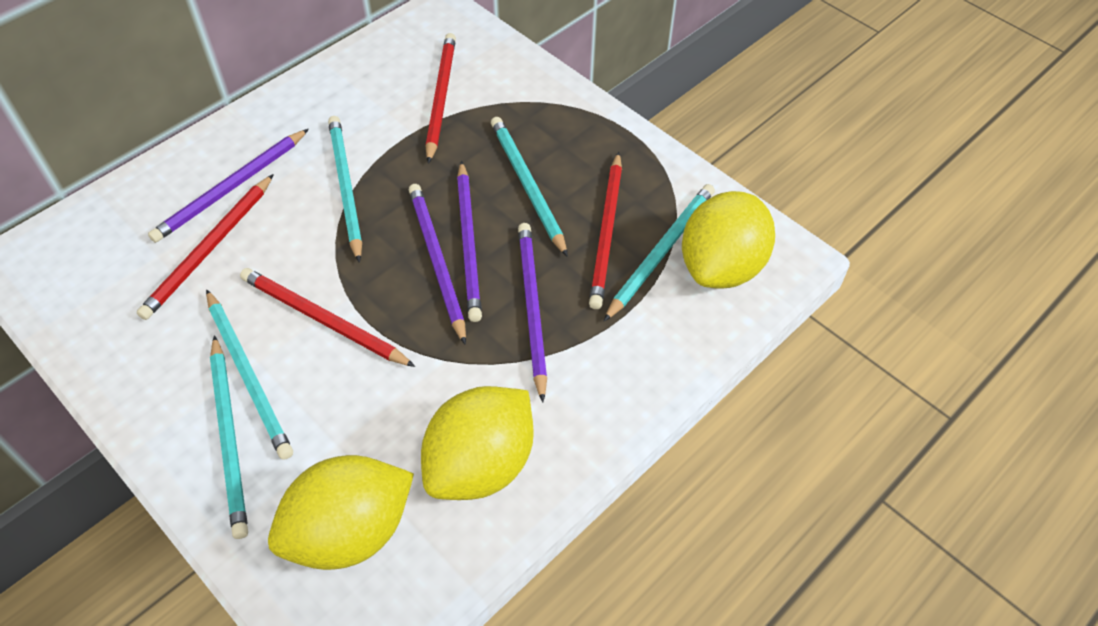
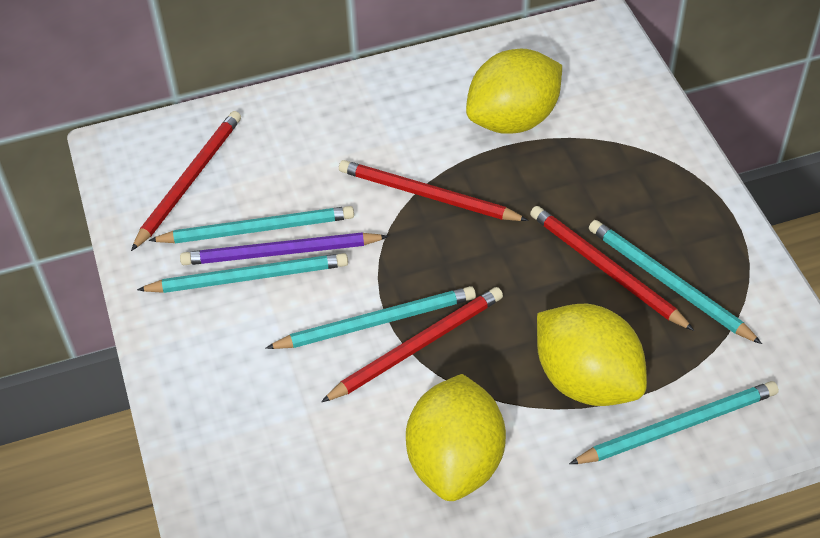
purple pencil: 4 -> 1

